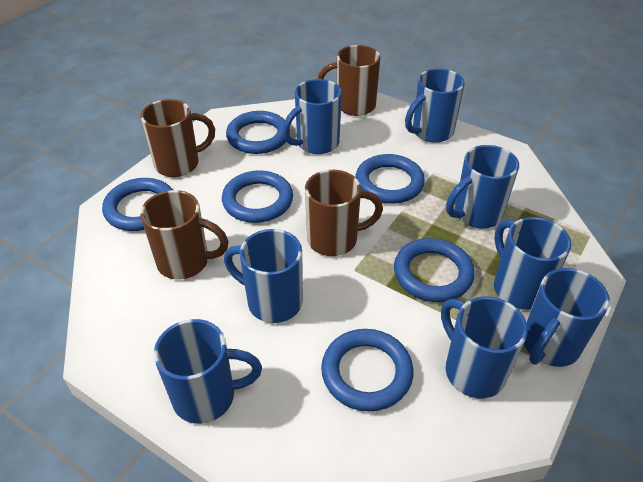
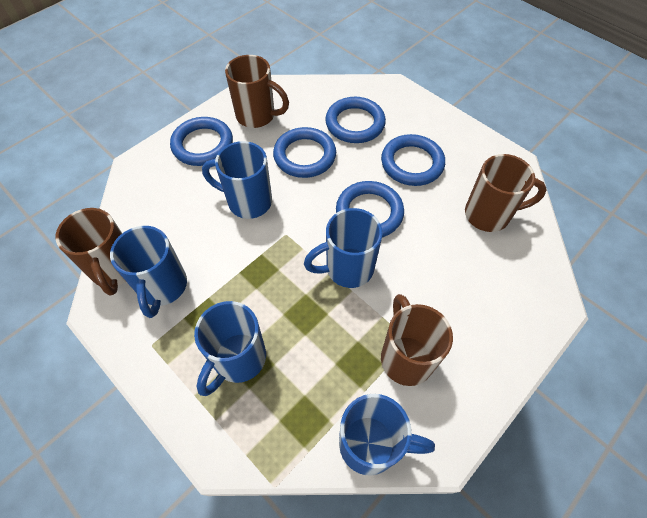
blue mug: 8 -> 5
blue ring: 6 -> 5

